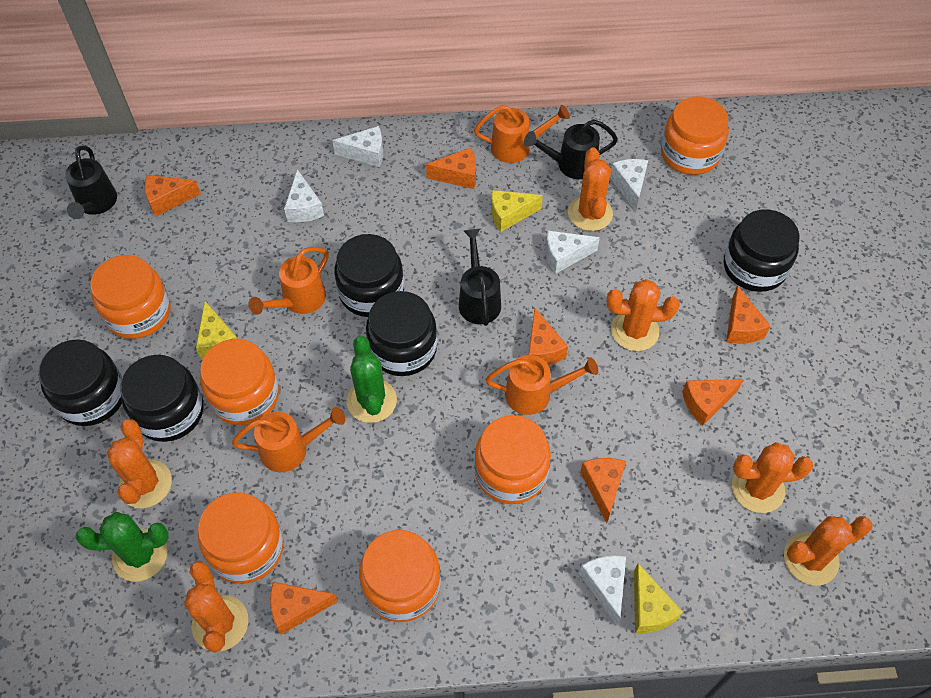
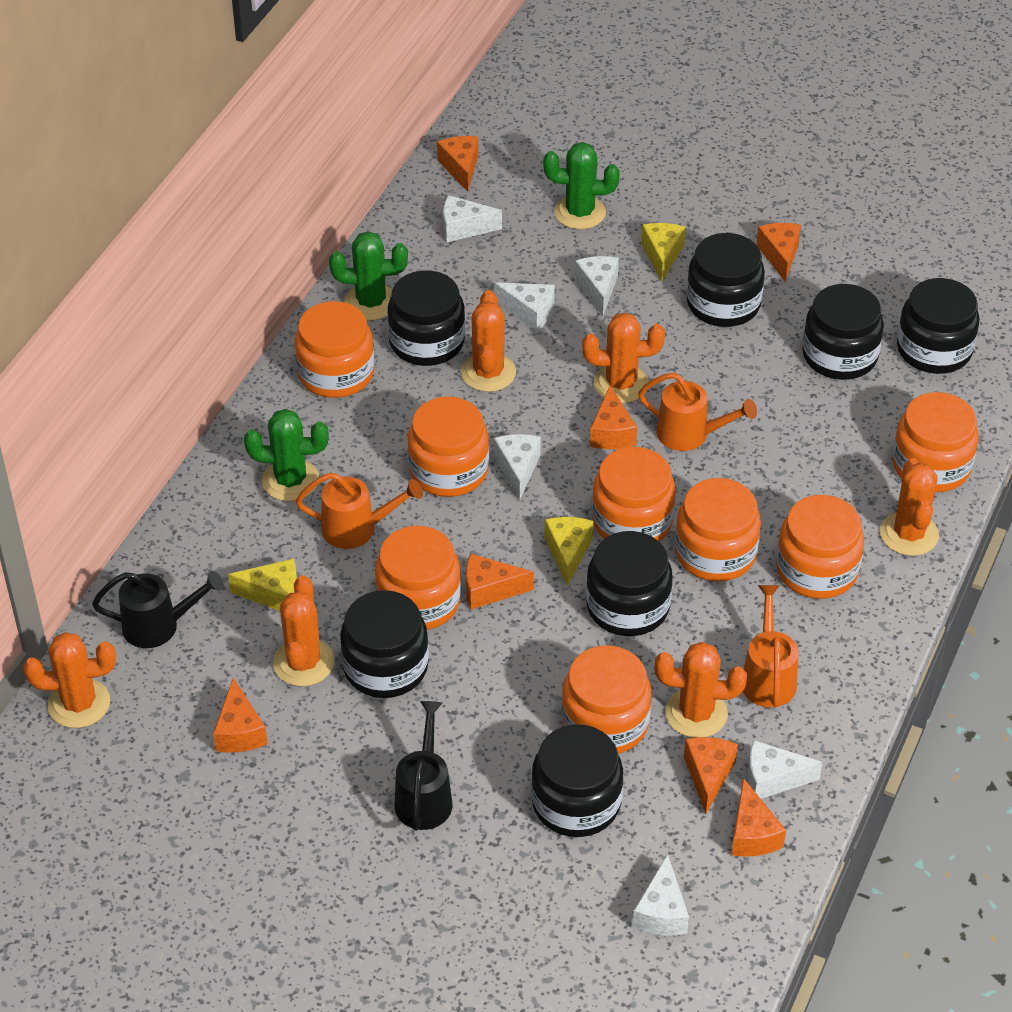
black jar: 5 -> 7
black watering can: 3 -> 2
green cactus: 2 -> 3
orange jar: 6 -> 8
orange watering can: 4 -> 3
white cheese: 5 -> 6

